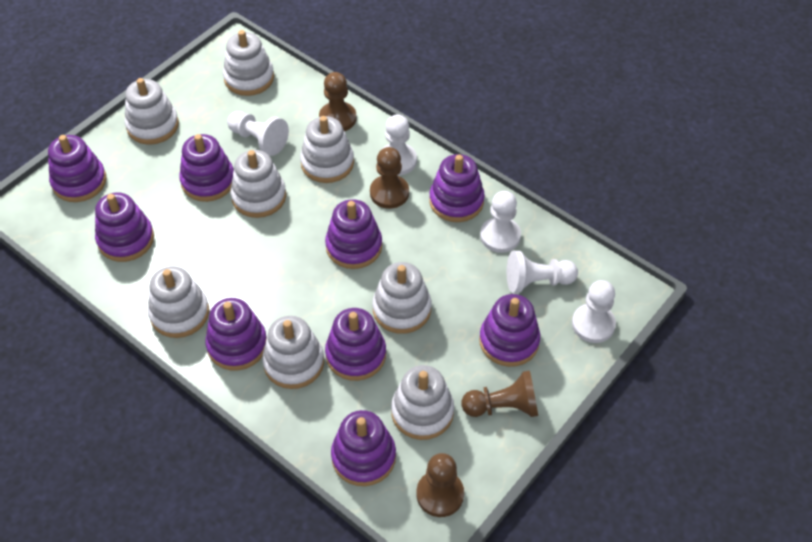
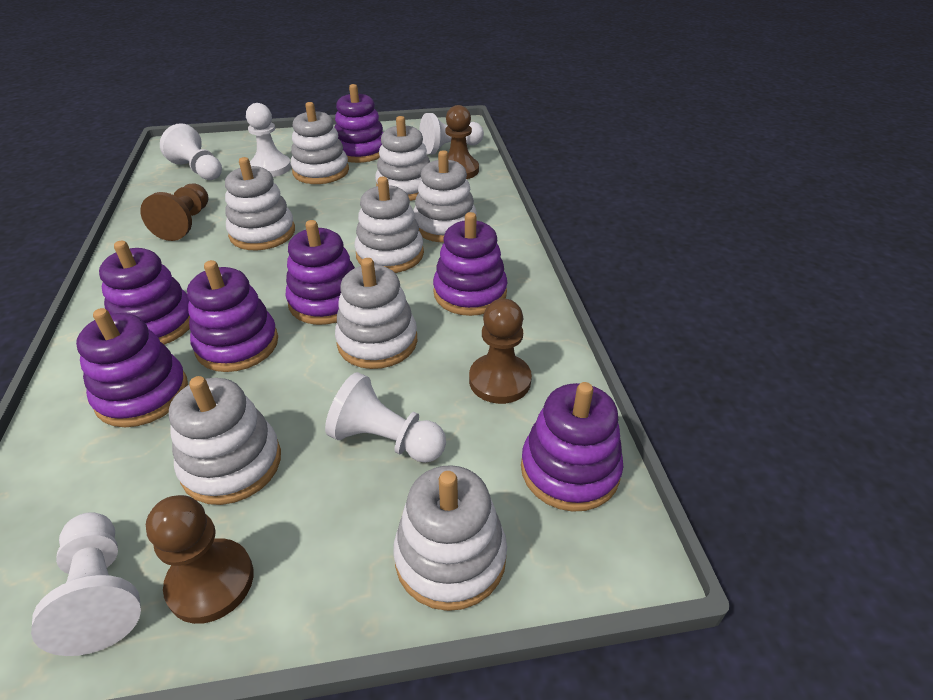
purple stacking toy: 9 -> 7

